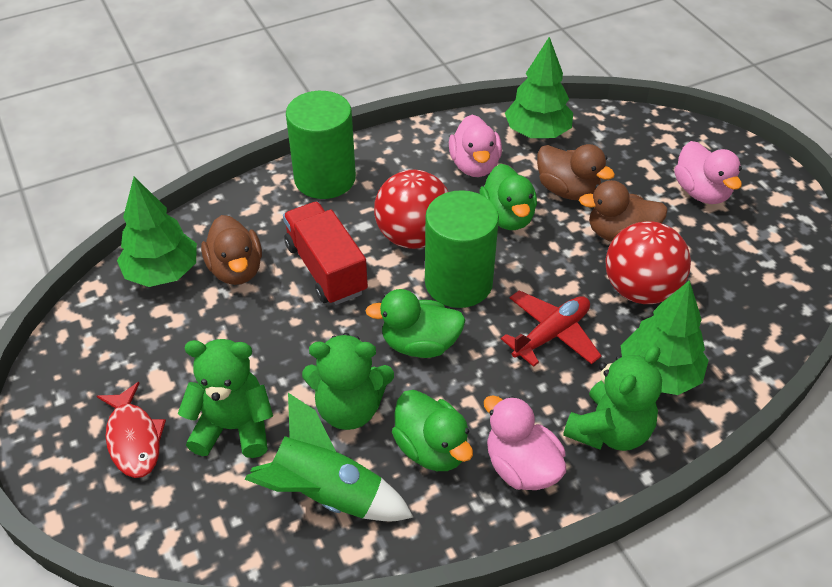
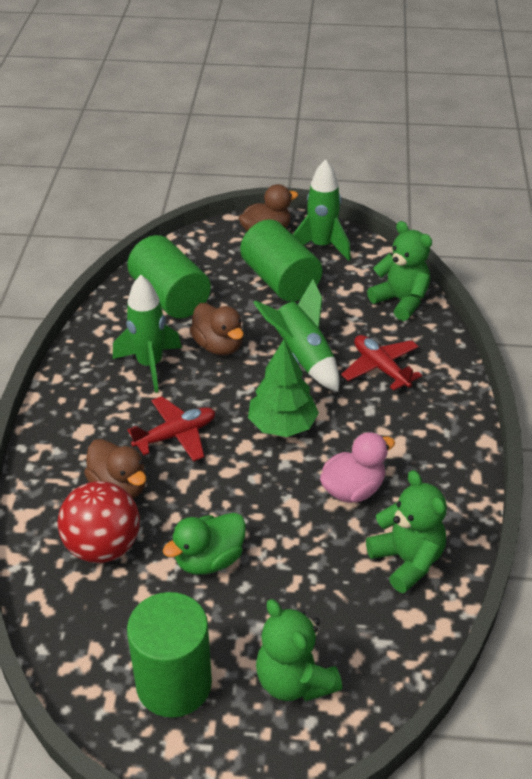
green cylinder: 2 -> 3
green duck: 3 -> 1
green rocket: 1 -> 3
green tree: 3 -> 1
pink duck: 3 -> 1
red ball: 2 -> 1
red fish: 1 -> 0
red plane: 1 -> 2
red truck: 1 -> 0

